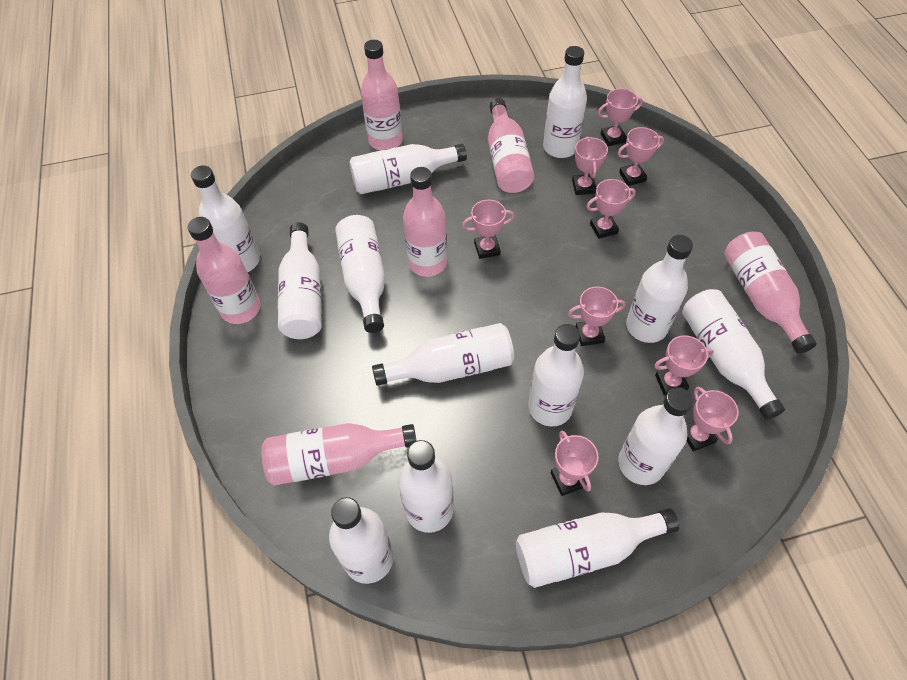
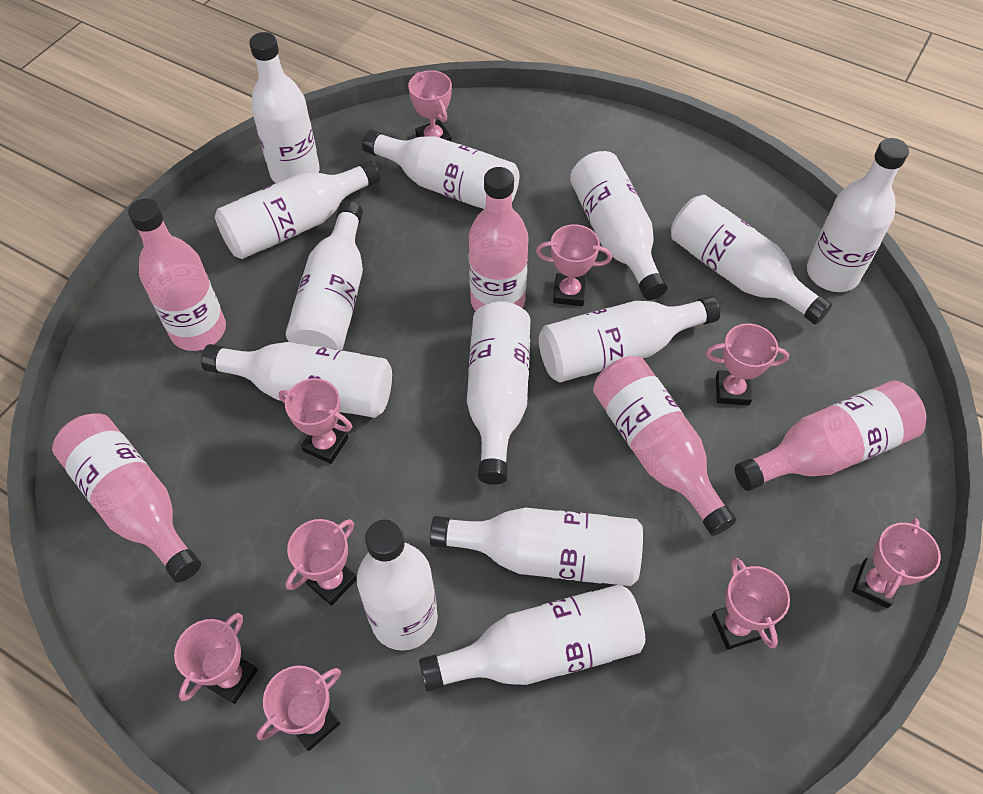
pink bottle: 6 -> 5

